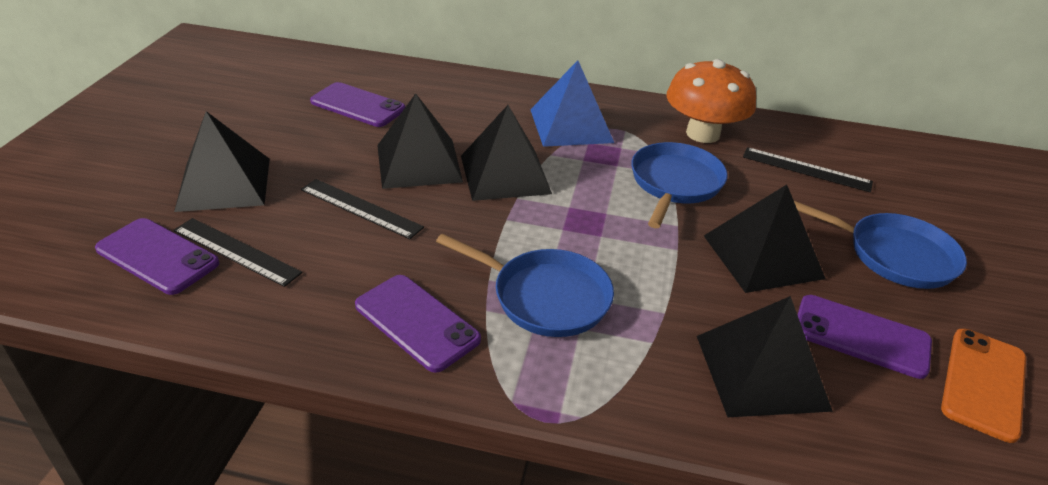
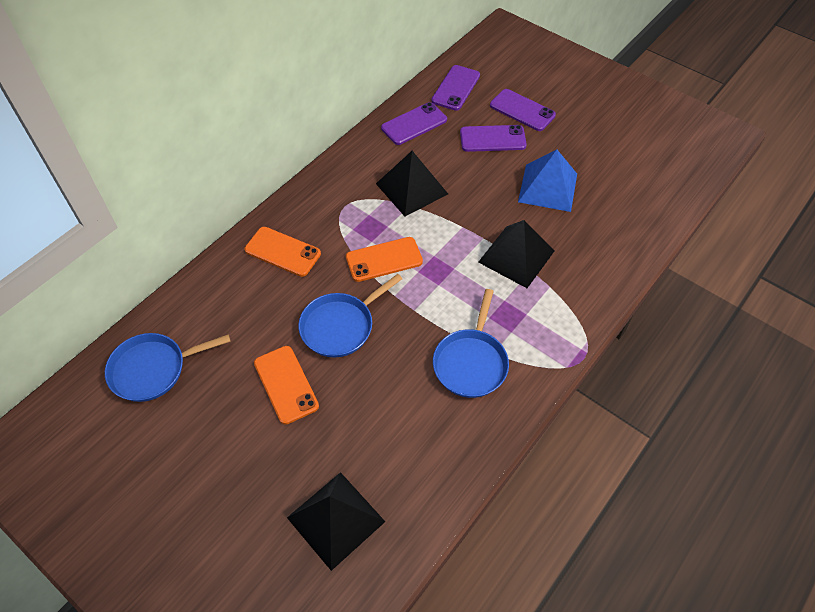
black pyramid: 5 -> 3
black ruler: 3 -> 0
orange mushroom: 1 -> 0
orange phone: 1 -> 3

